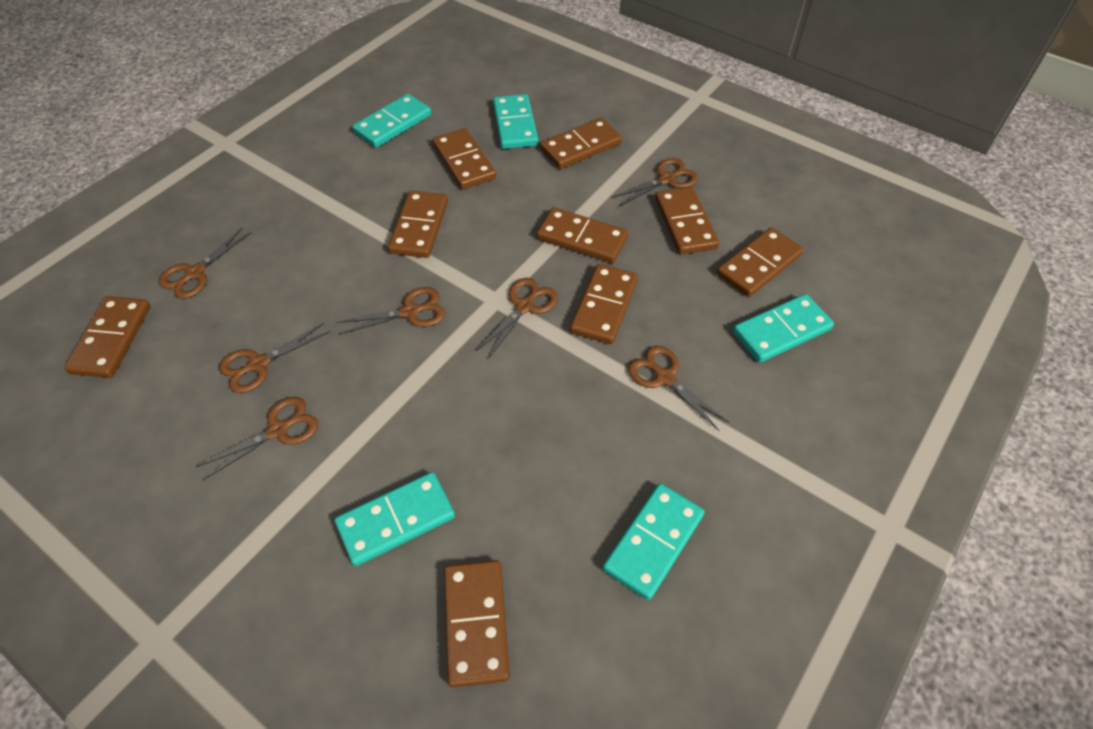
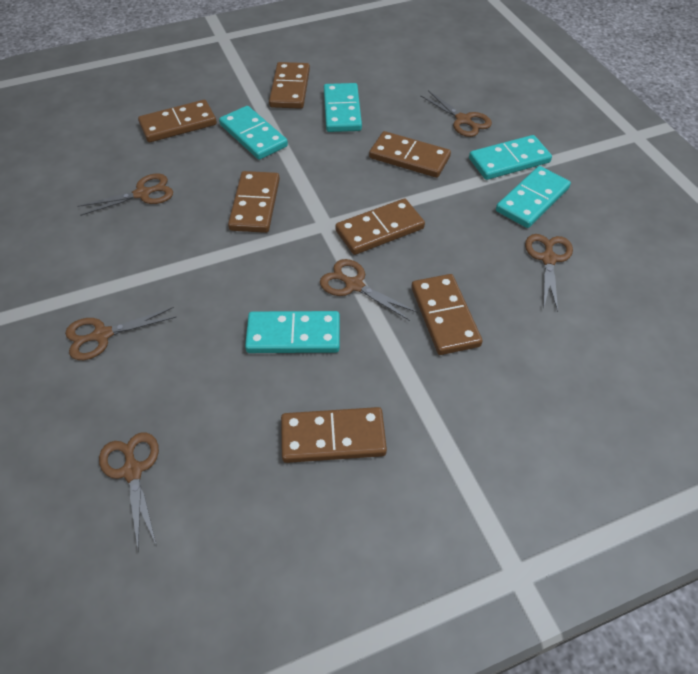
brown domino: 9 -> 7
brown scissors: 7 -> 6

